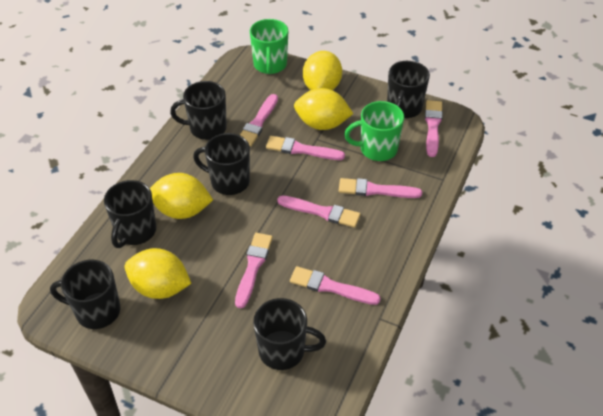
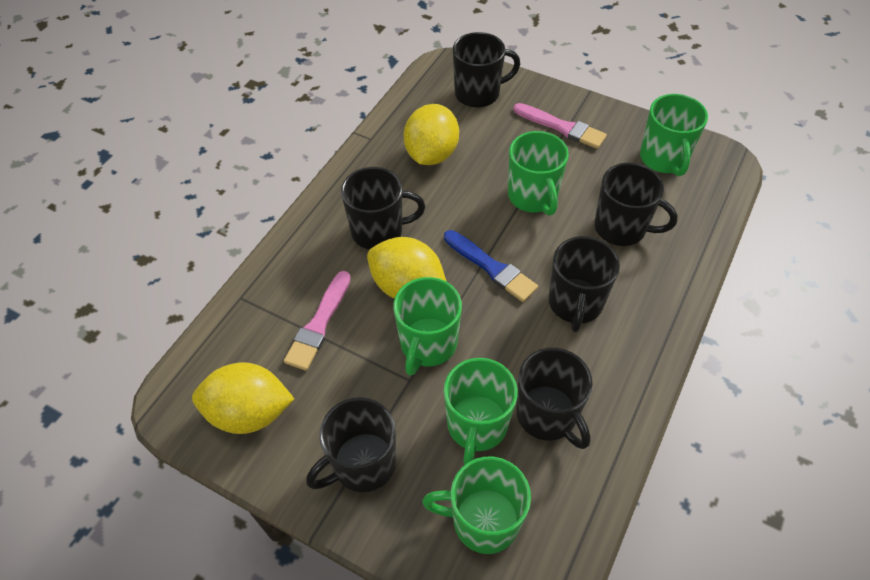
blue brush: 0 -> 1
green mug: 2 -> 5
pink brush: 7 -> 2
yellow lemon: 4 -> 3

